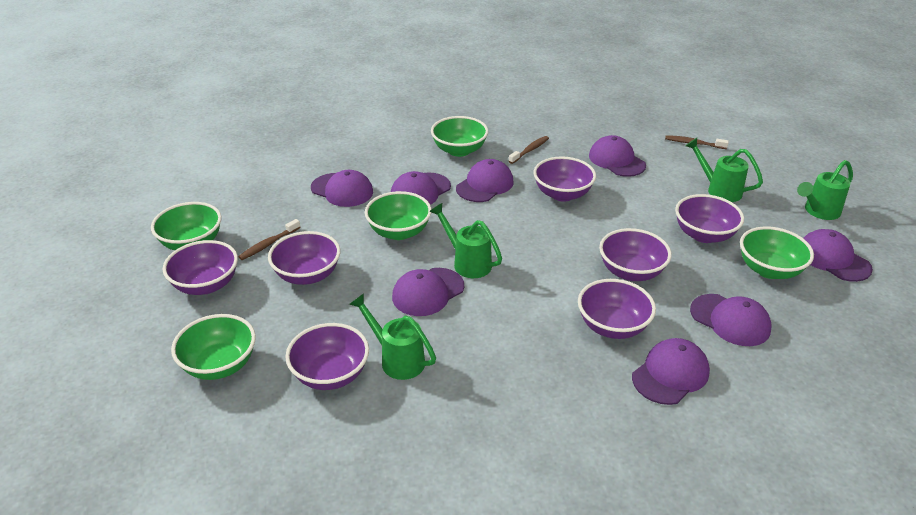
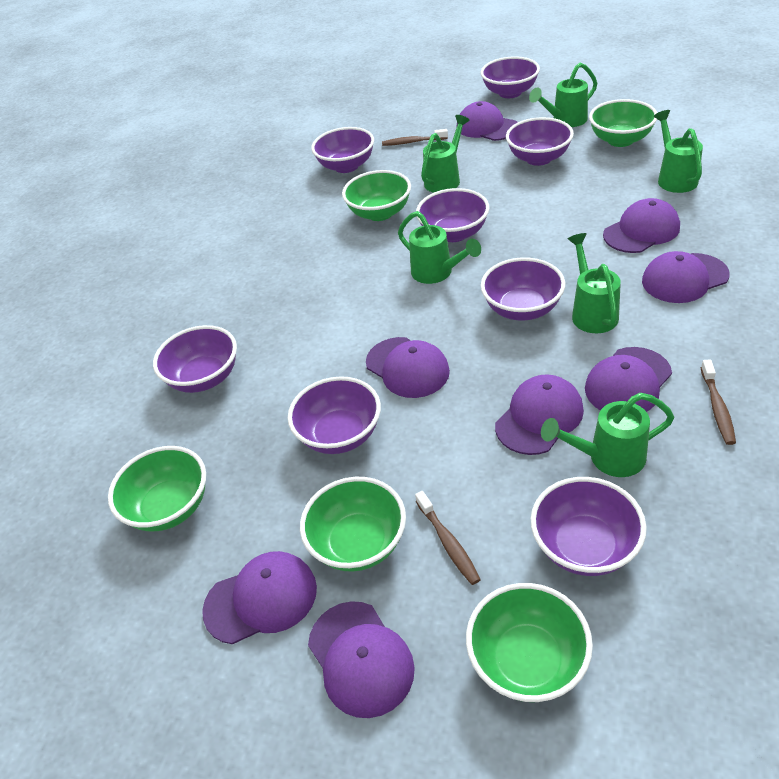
green watering can: 4 -> 6
purple bowl: 7 -> 8

